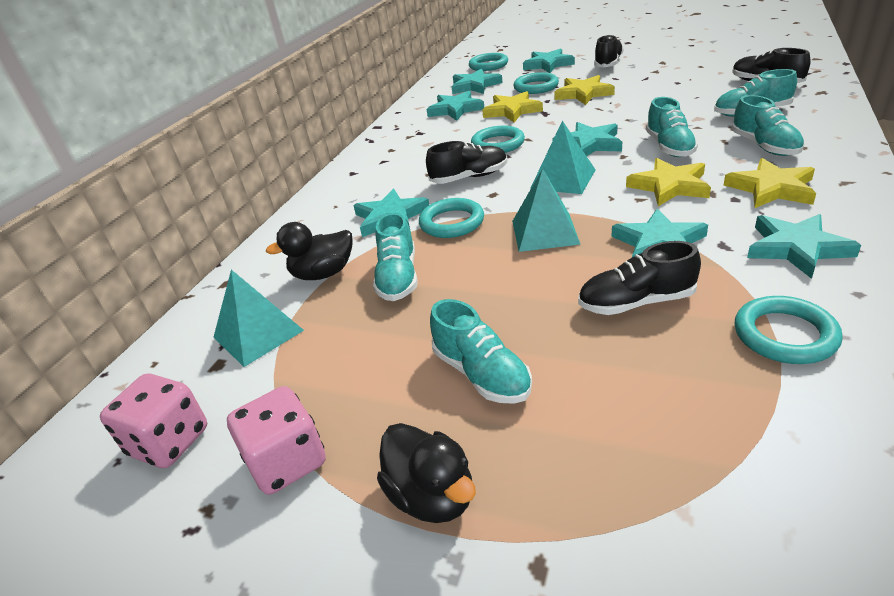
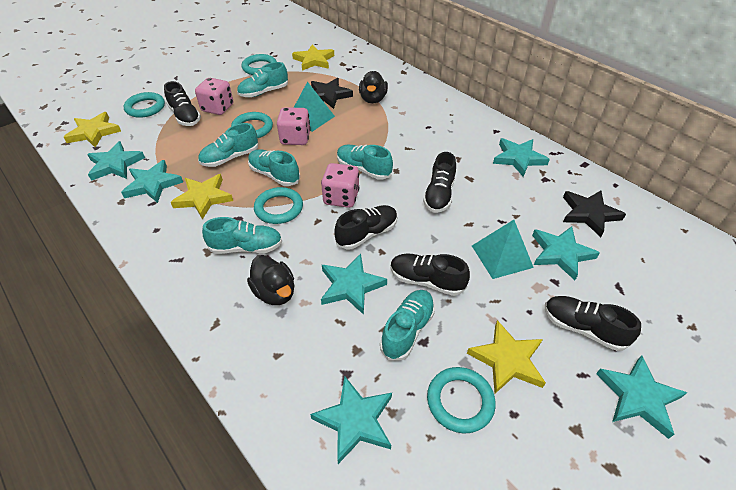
black shoe: 4 -> 5
black star: 0 -> 2
pink dice: 2 -> 3
turquoise pyramid: 3 -> 2
turquoise shoe: 5 -> 6

